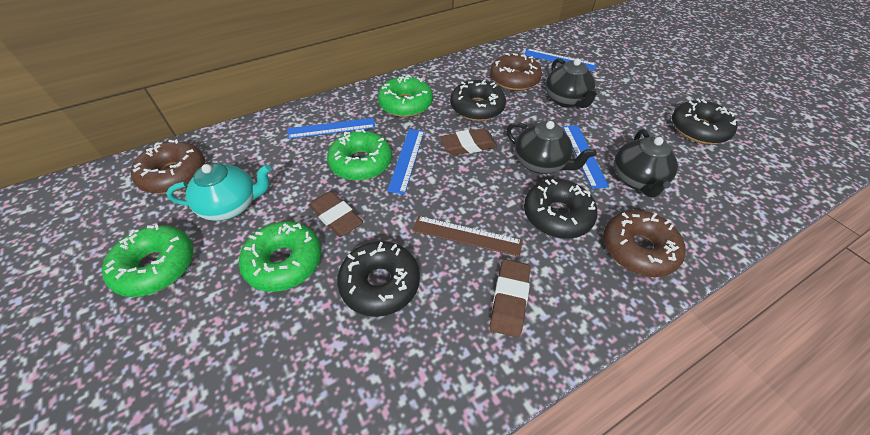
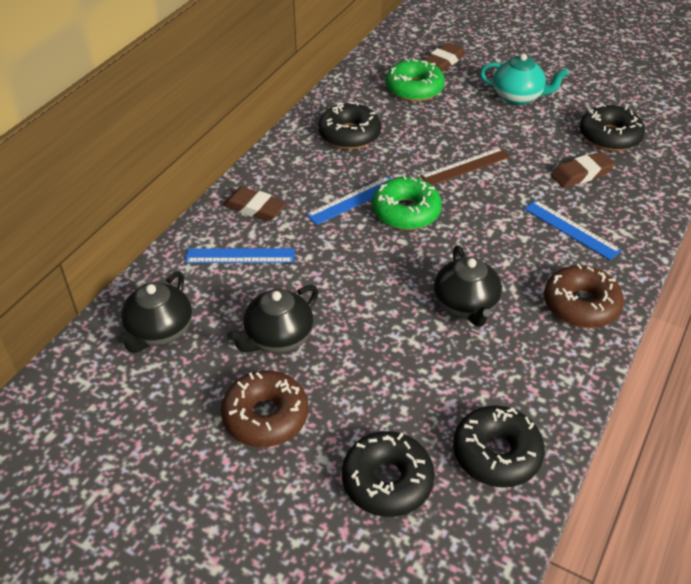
blue ruler: 4 -> 3
brown donut: 3 -> 2
green donut: 4 -> 2

